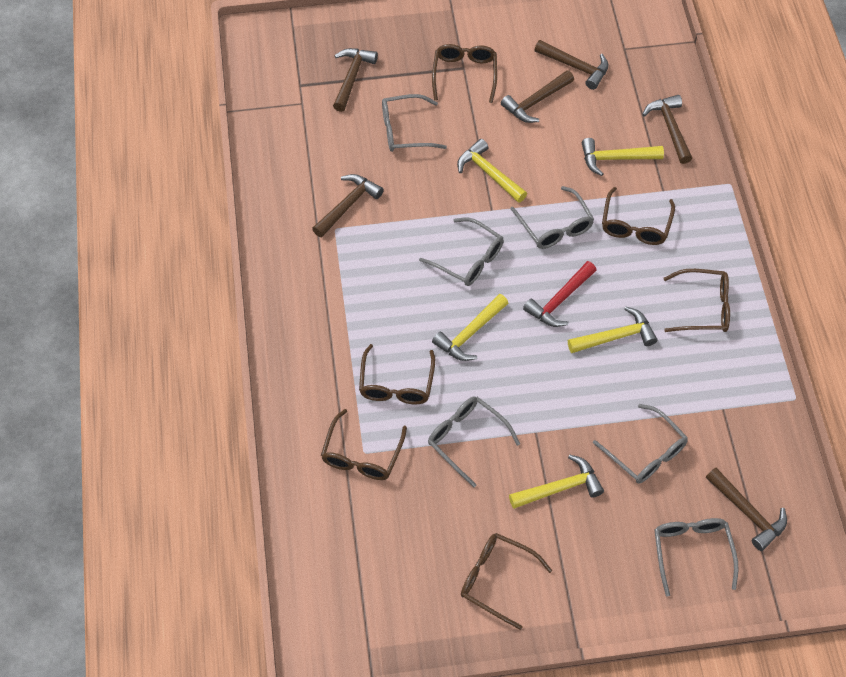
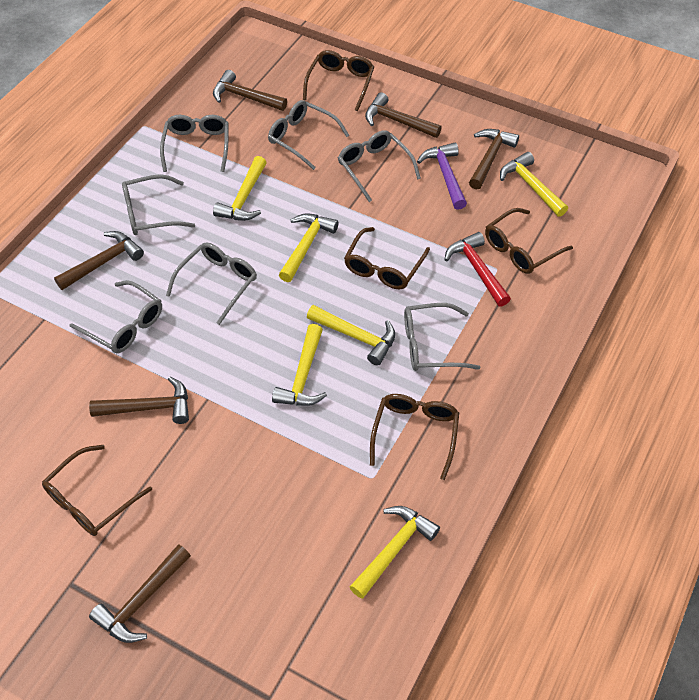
brown glasses: 6 -> 5
grey glasses: 6 -> 7
purple hammer: 0 -> 1
yellow hammer: 5 -> 6

